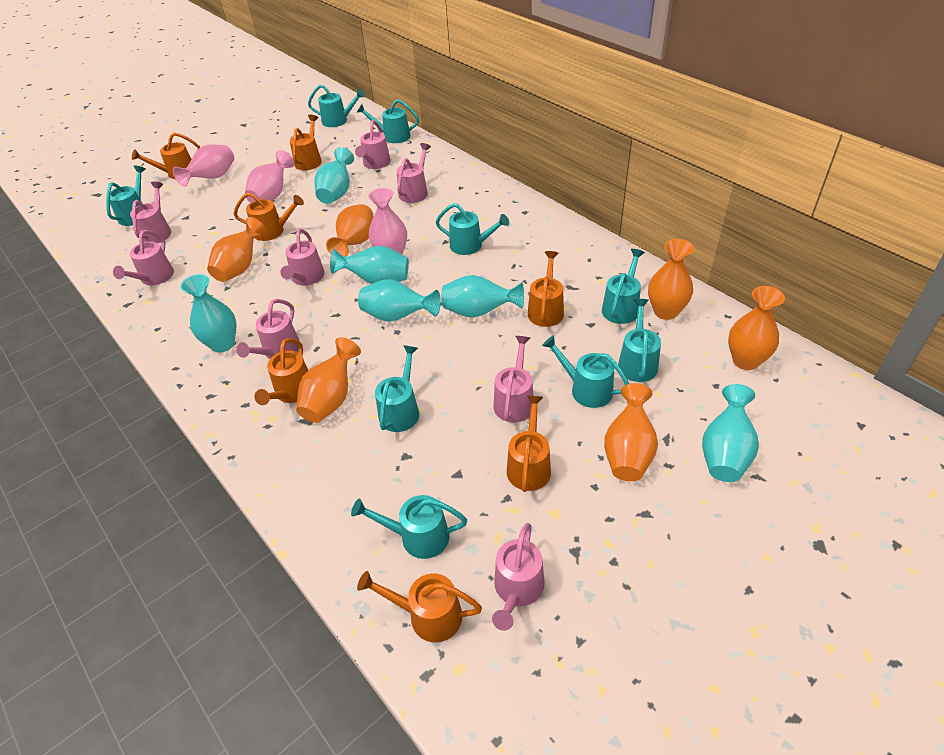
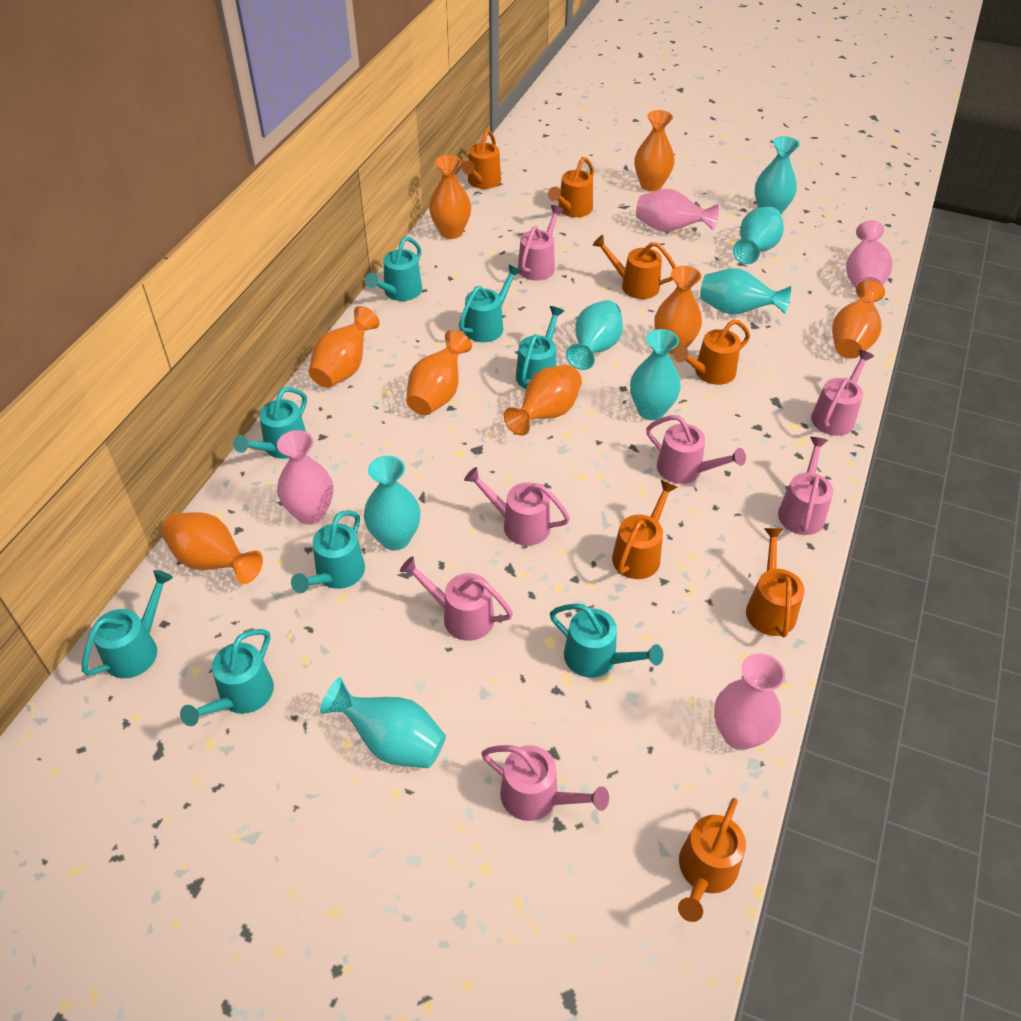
orange vase: 6 -> 8
pink vase: 3 -> 4
pink watering can: 8 -> 7
turquoise vase: 6 -> 7
turquoise watering can: 9 -> 8

